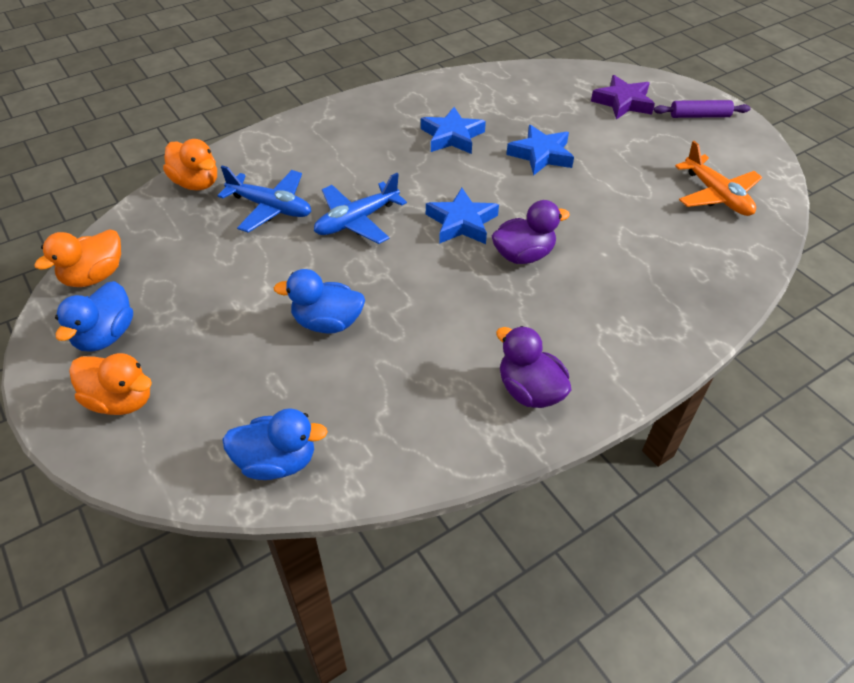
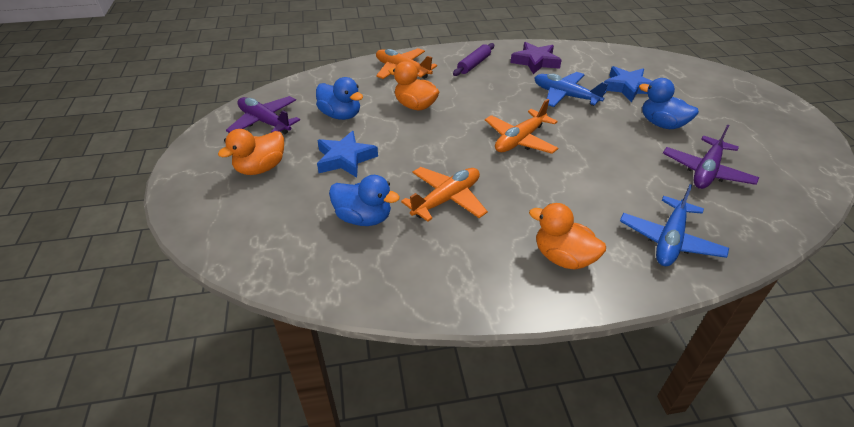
blue star: 3 -> 2
orange plane: 1 -> 3
purple duck: 2 -> 0
purple plane: 0 -> 2

